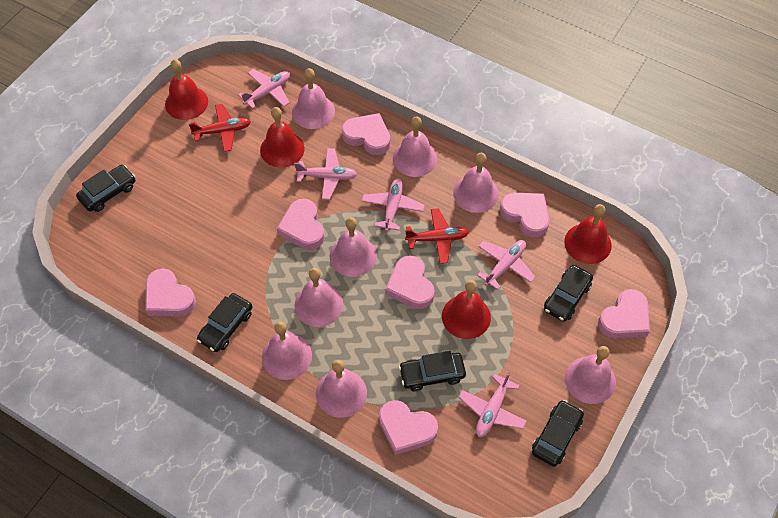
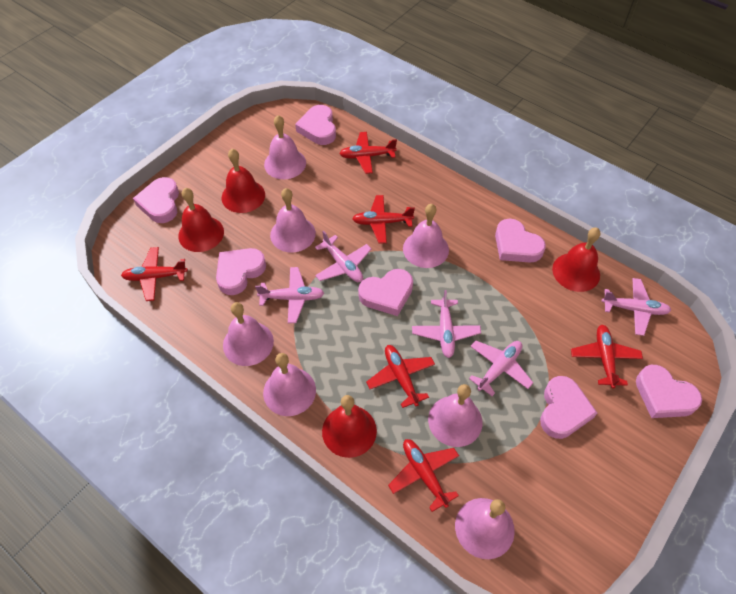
black car: 5 -> 0
pink bell: 8 -> 7
red plane: 2 -> 6

